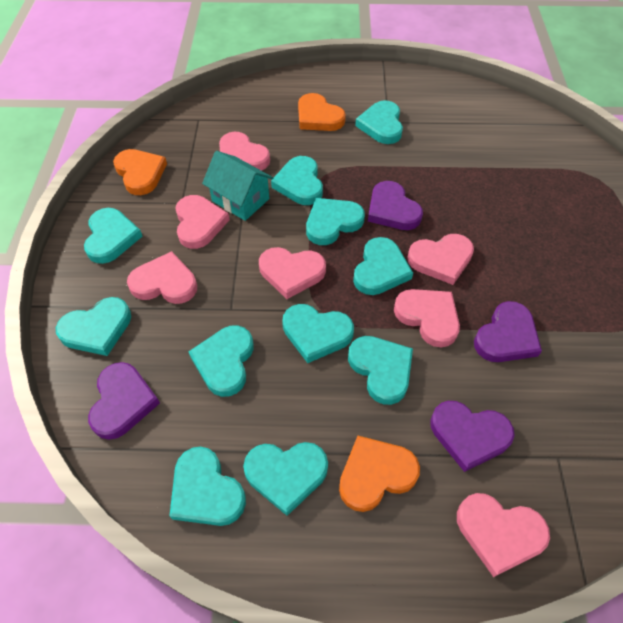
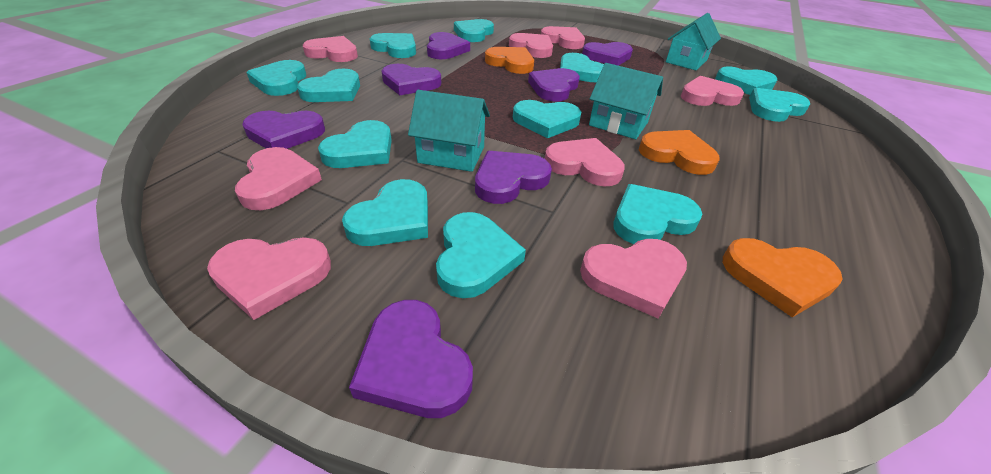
pink heart: 7 -> 8
purple heart: 4 -> 7
turquoise heart: 11 -> 12
turquoise house: 1 -> 3

